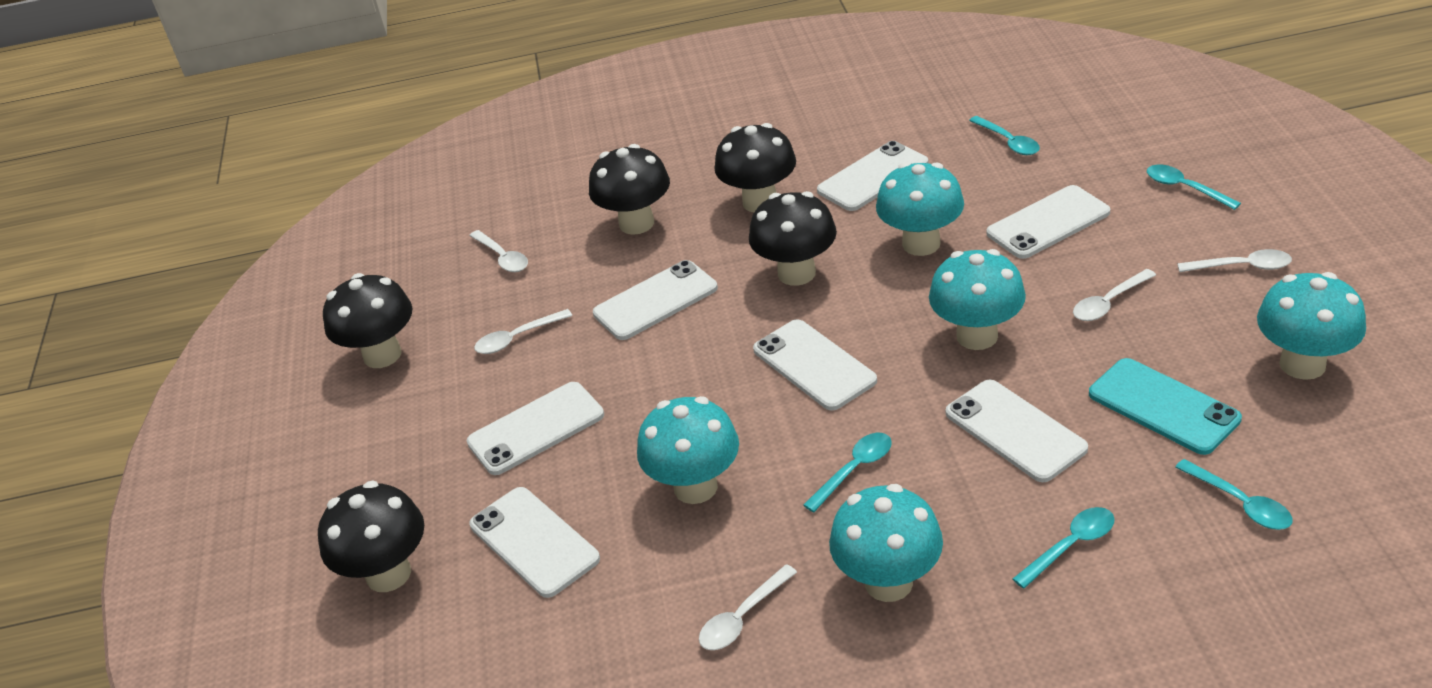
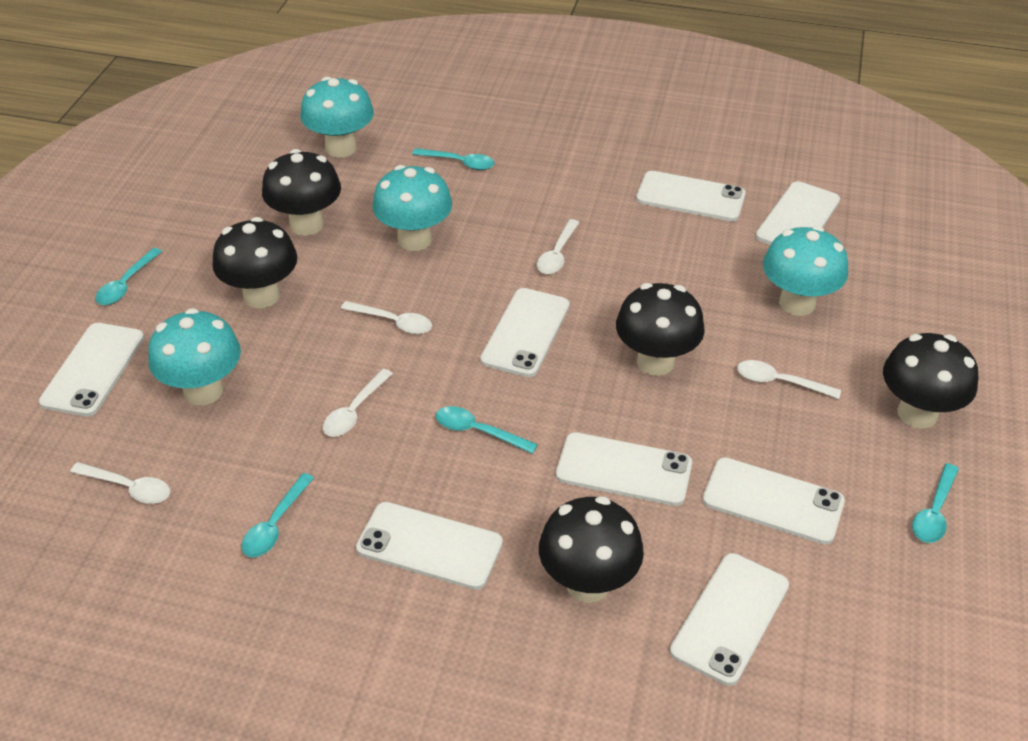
turquoise mushroom: 5 -> 4
turquoise phone: 1 -> 0
white phone: 7 -> 8

